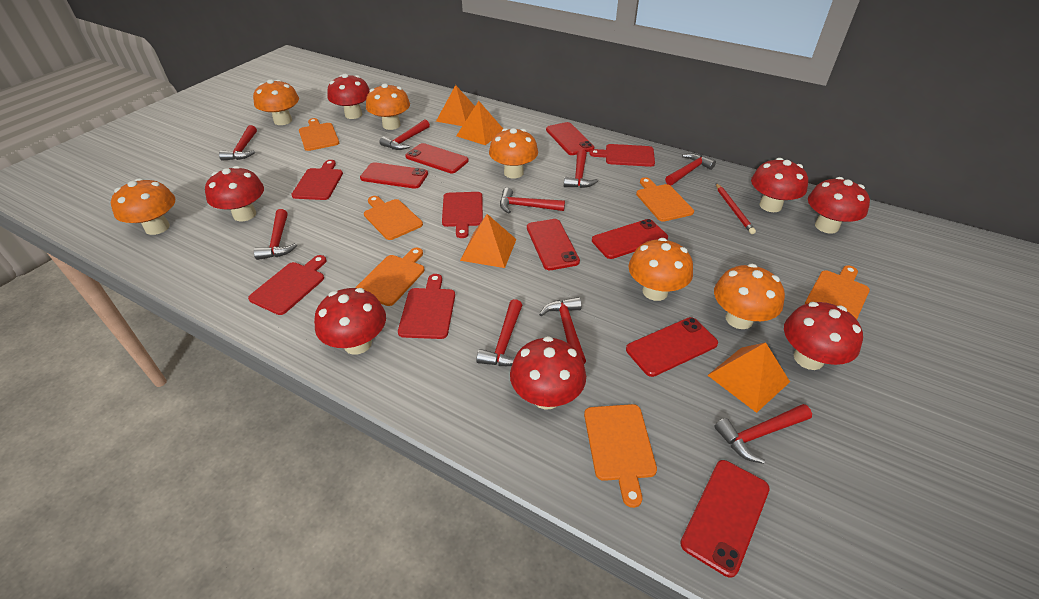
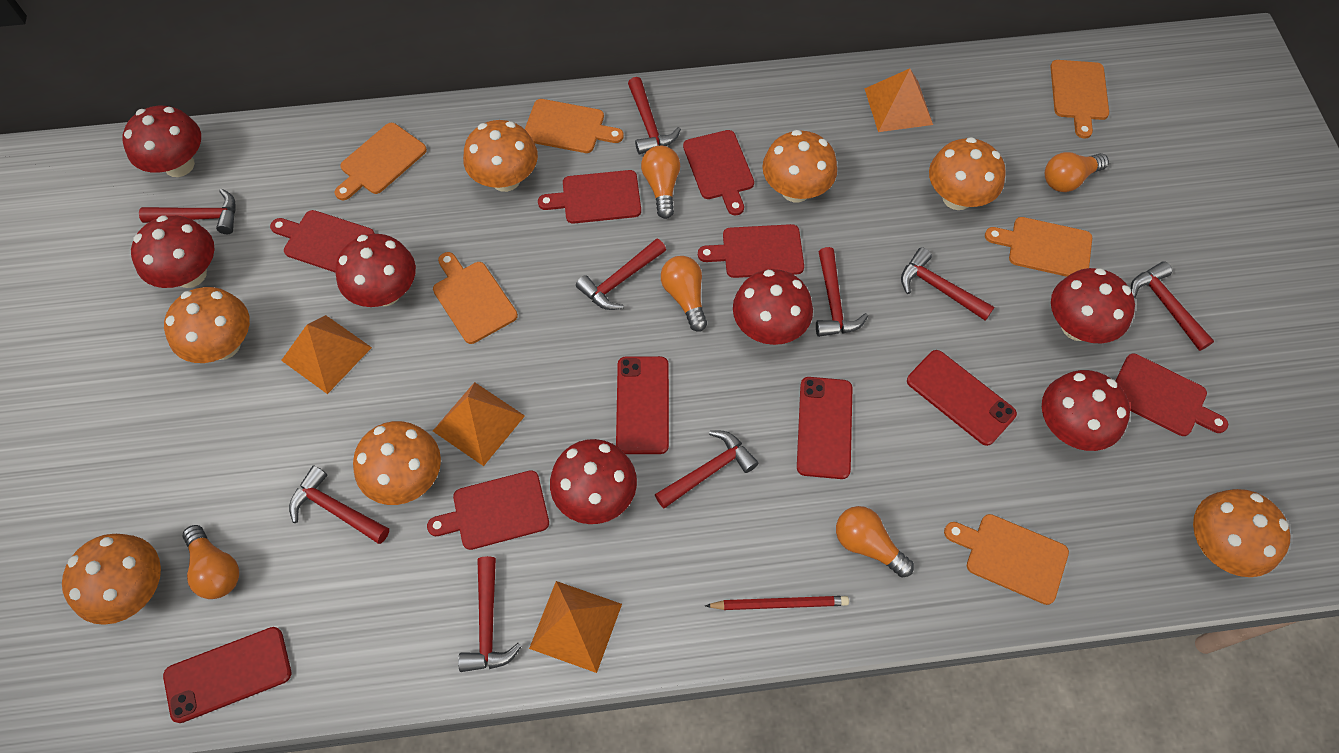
orange light bulb: 0 -> 5
orange mushroom: 6 -> 7
red cutting board: 5 -> 6
red phone: 7 -> 4

